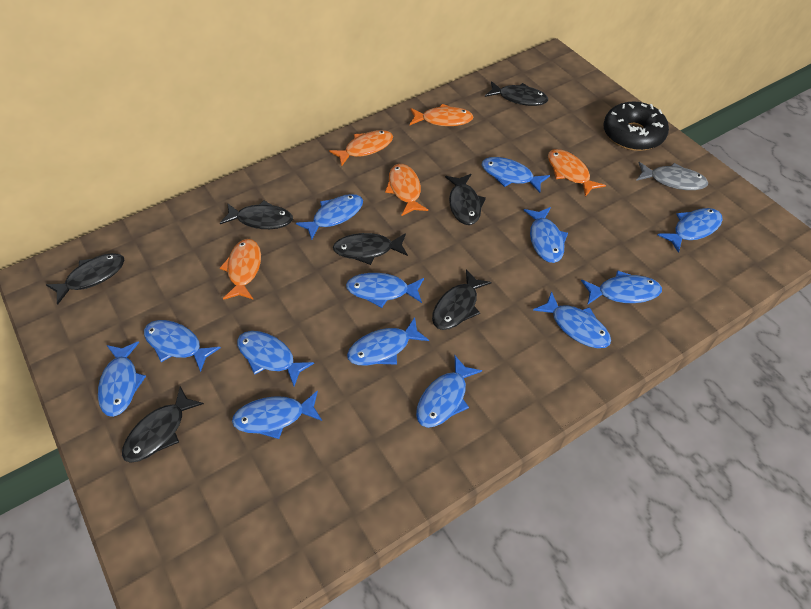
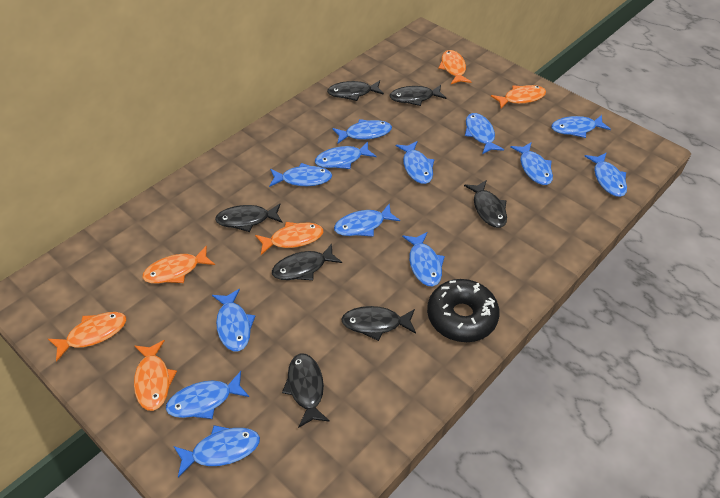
grey fish: 1 -> 0
orange fish: 5 -> 6

